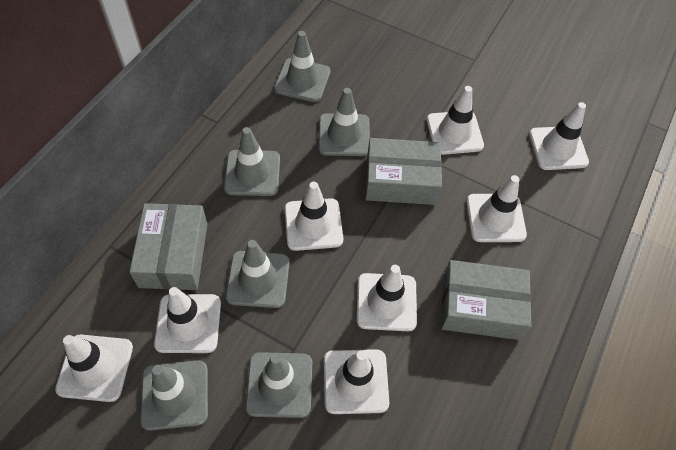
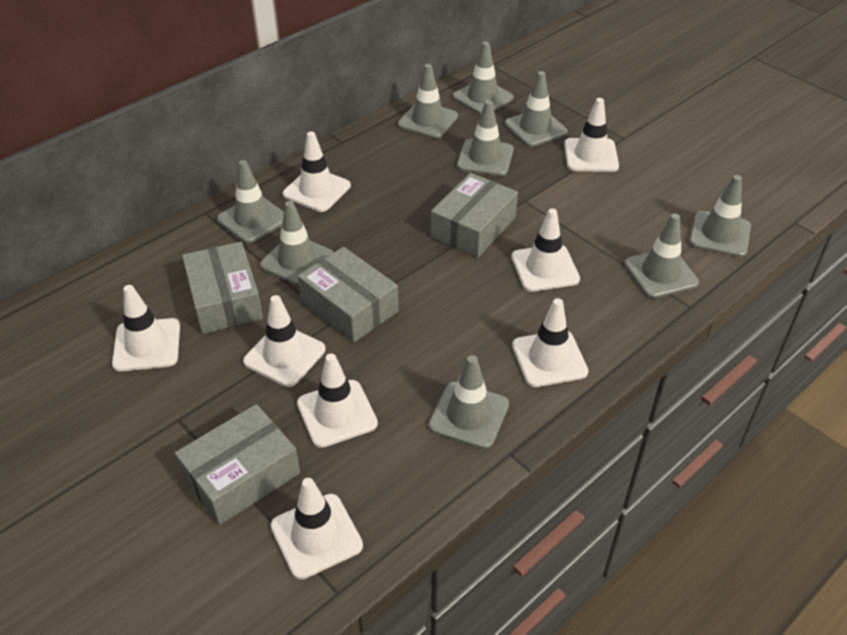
grey box: 3 -> 4
grey traffic cone: 6 -> 9

